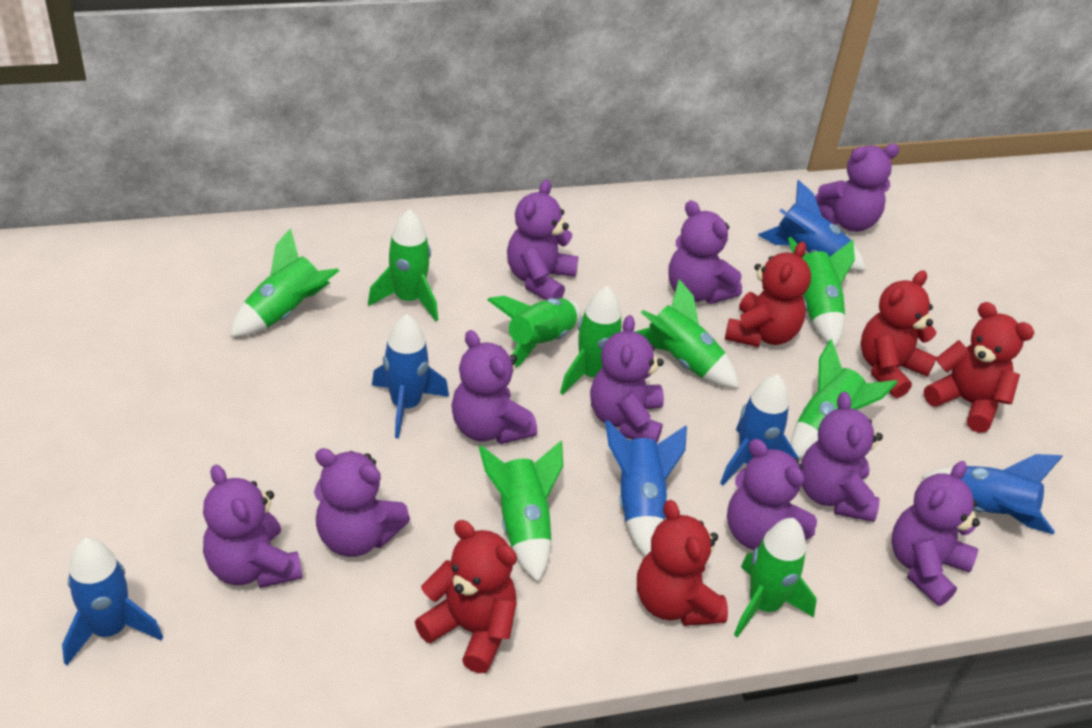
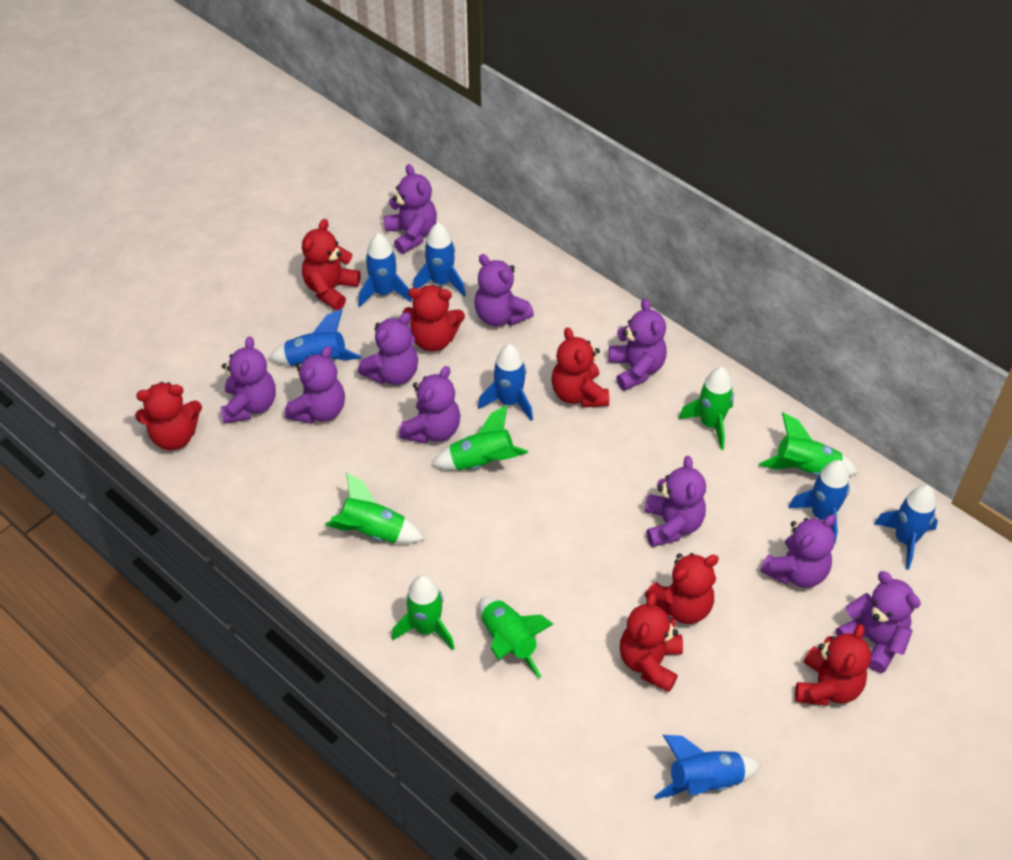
blue rocket: 6 -> 7
green rocket: 9 -> 6
red teddy bear: 5 -> 7

